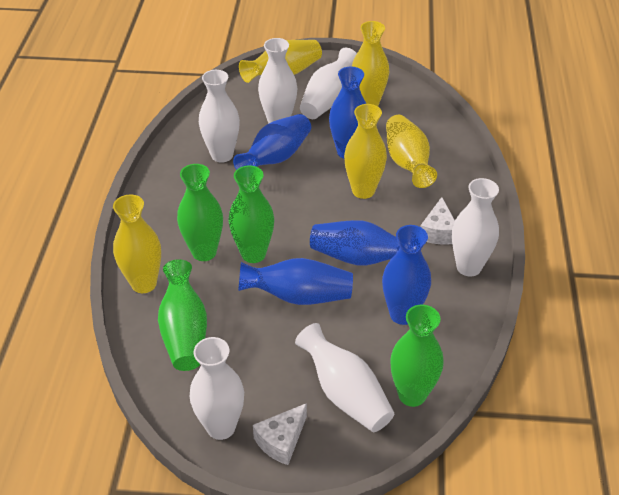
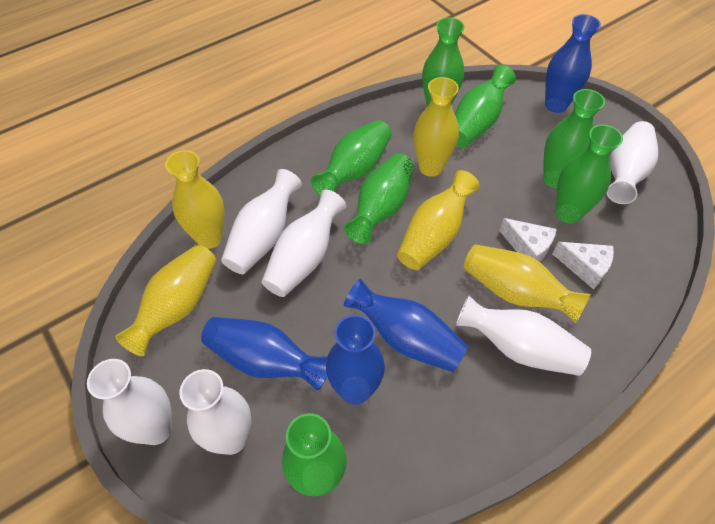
blue vase: 5 -> 4
green vase: 4 -> 7

